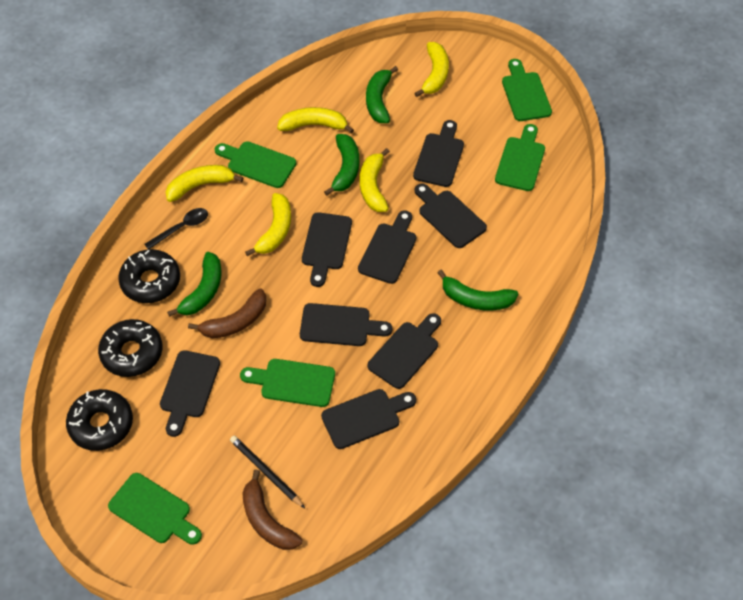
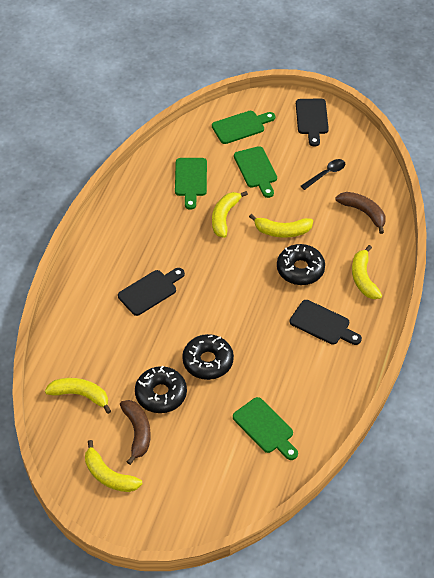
black cutting board: 8 -> 3
black pencil: 1 -> 0
green banana: 4 -> 0
green cutting board: 5 -> 4

